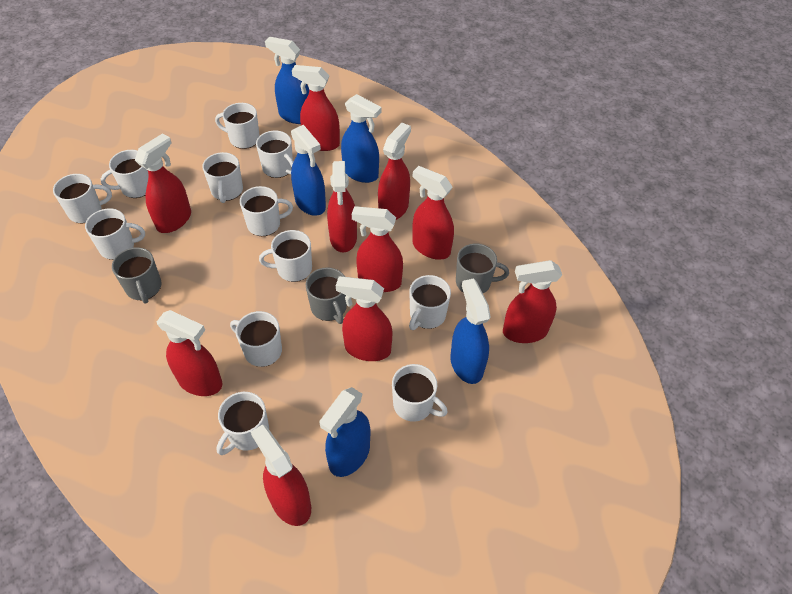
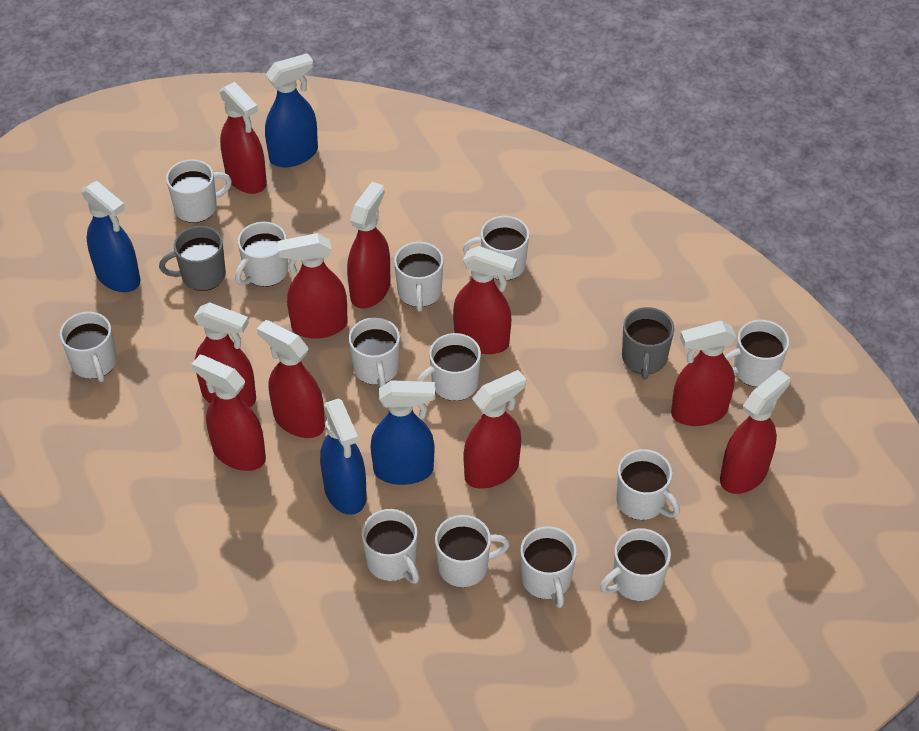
blue spray bottle: 5 -> 4
grey mug: 3 -> 2
white mug: 12 -> 13

